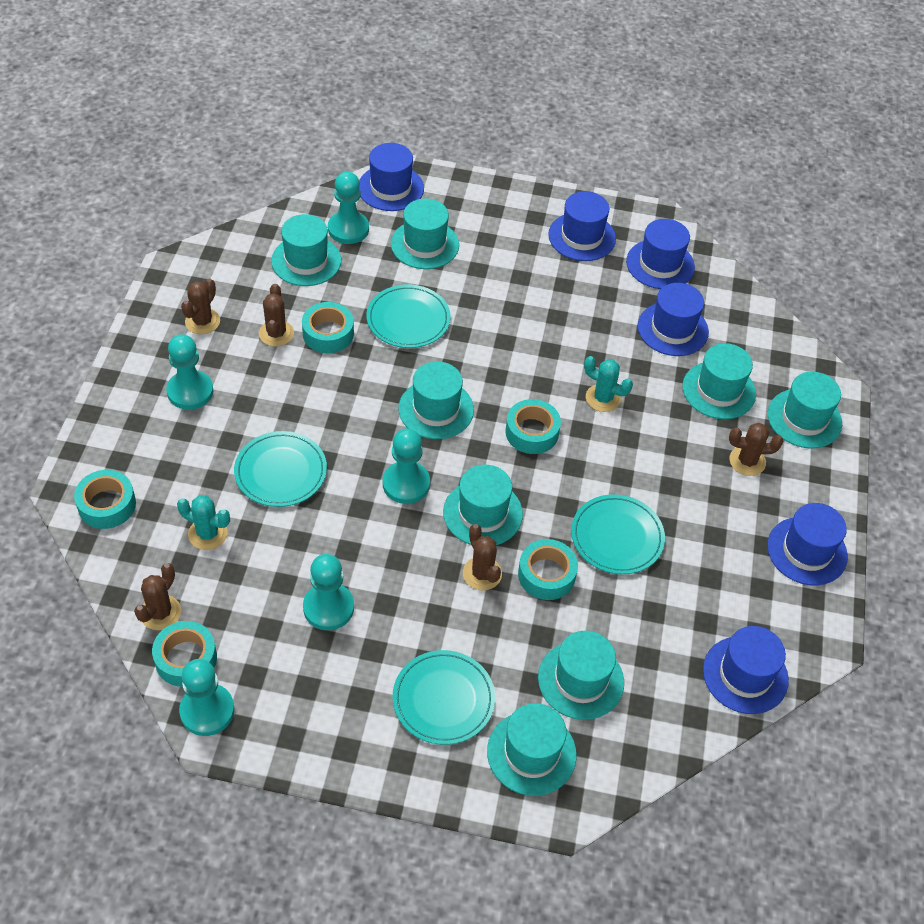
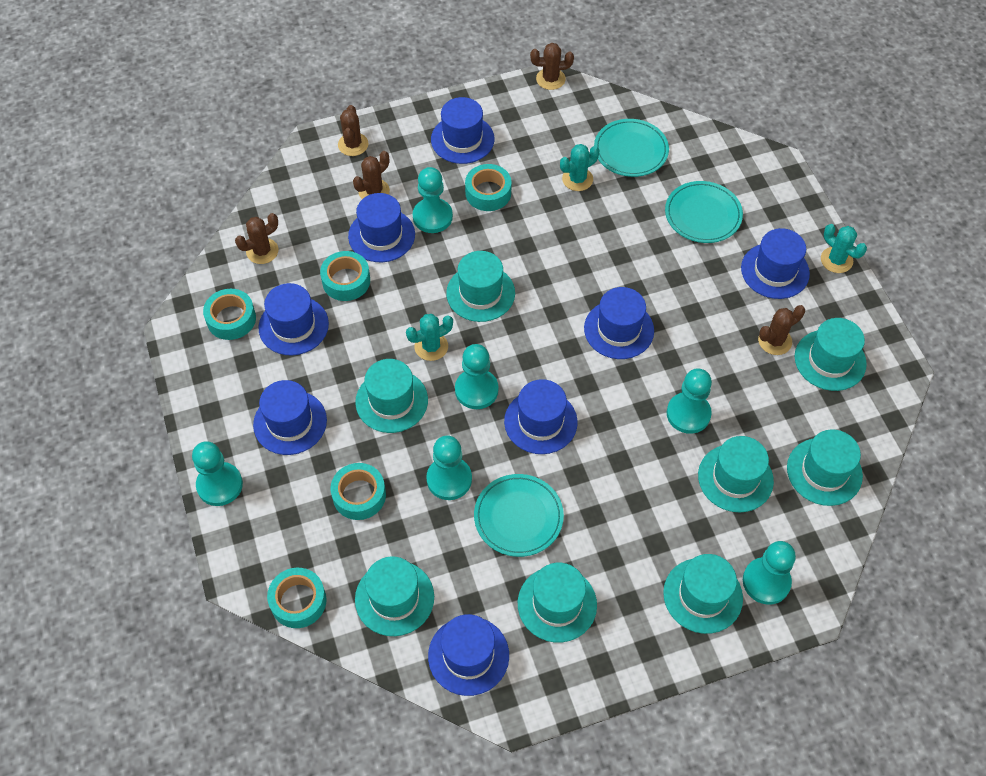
blue hat: 6 -> 8
turquoise cactus: 2 -> 3
turquoise pawn: 5 -> 6
turquoise plate: 4 -> 3

